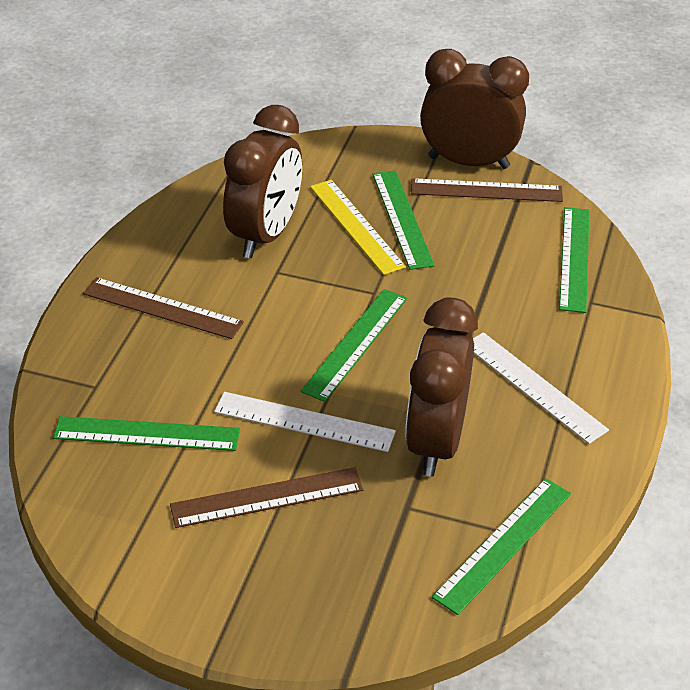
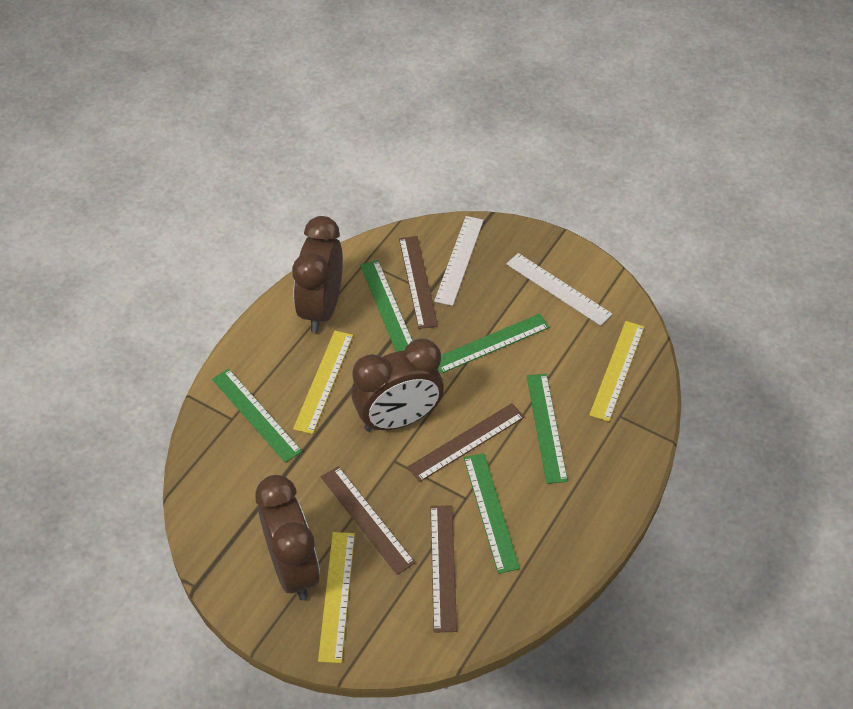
brown ruler: 3 -> 4
yellow ruler: 1 -> 3

